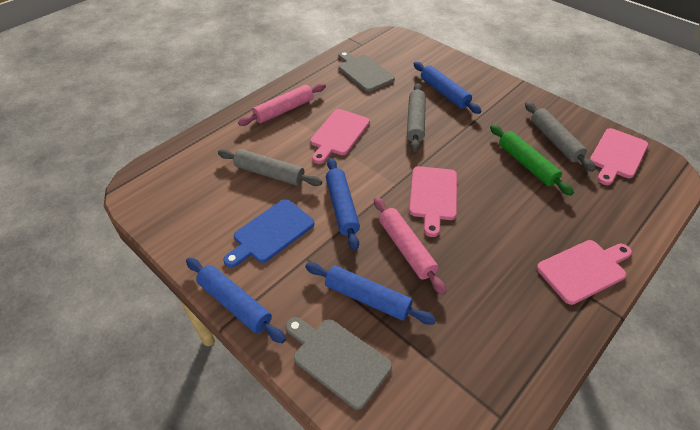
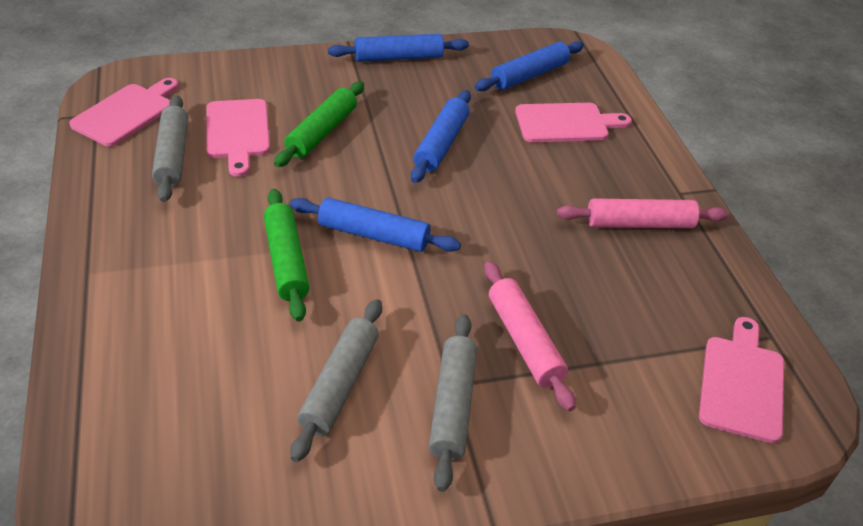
blue cutting board: 1 -> 0
green rolling pin: 1 -> 2
grey cutting board: 2 -> 0

